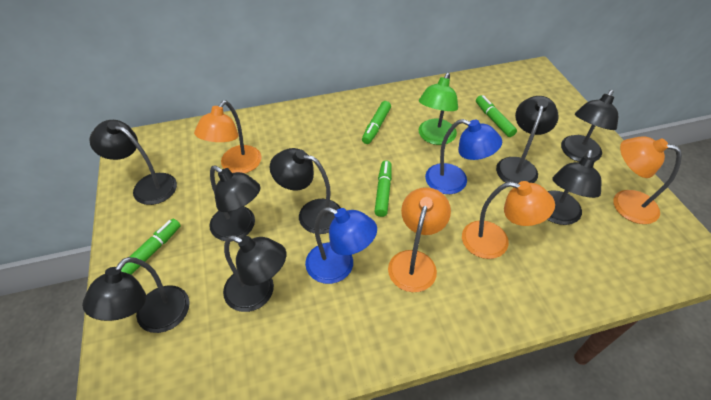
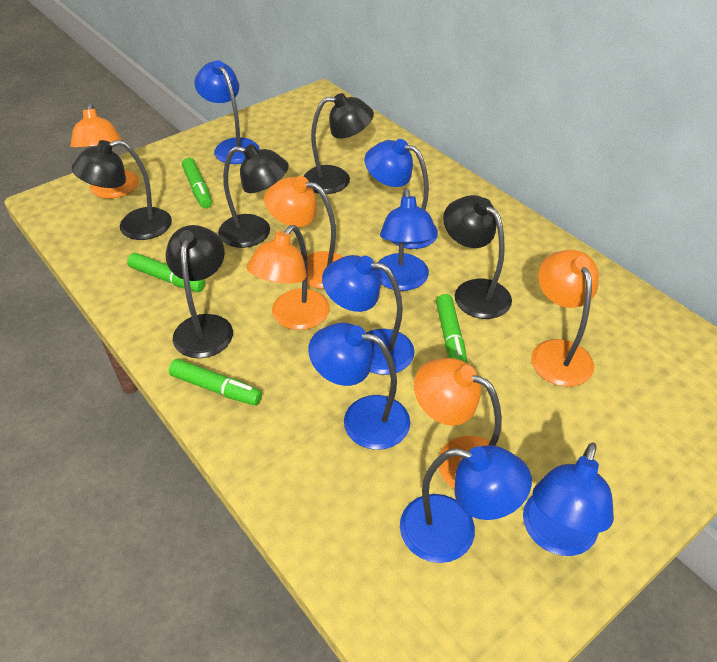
black lamp: 8 -> 5
blue lamp: 2 -> 7
green lamp: 1 -> 0
orange lamp: 4 -> 5

